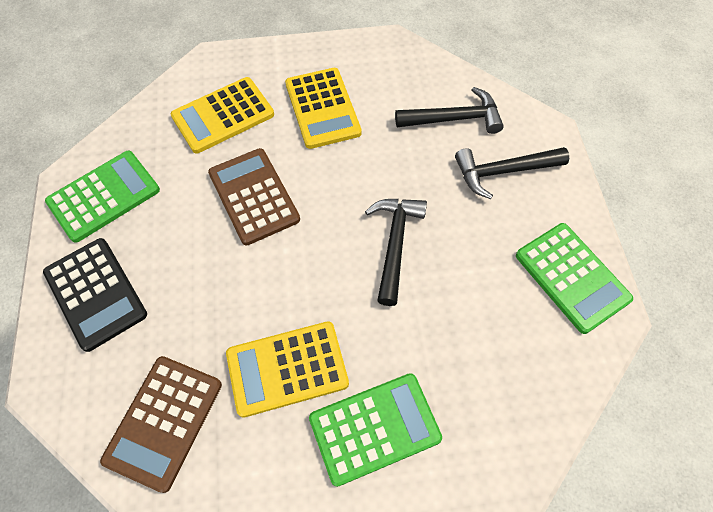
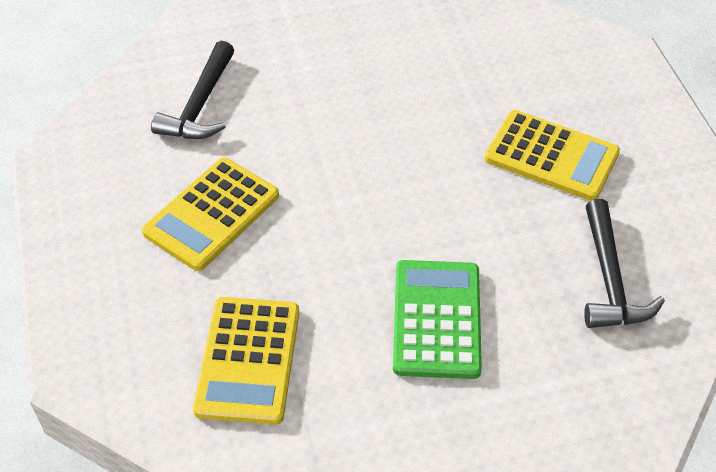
black calculator: 1 -> 0
black hammer: 3 -> 2
brown calculator: 2 -> 0
green calculator: 3 -> 1

